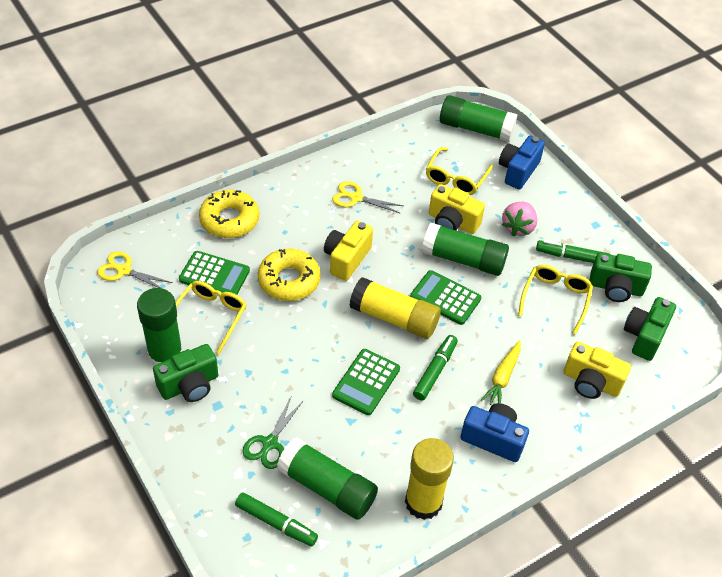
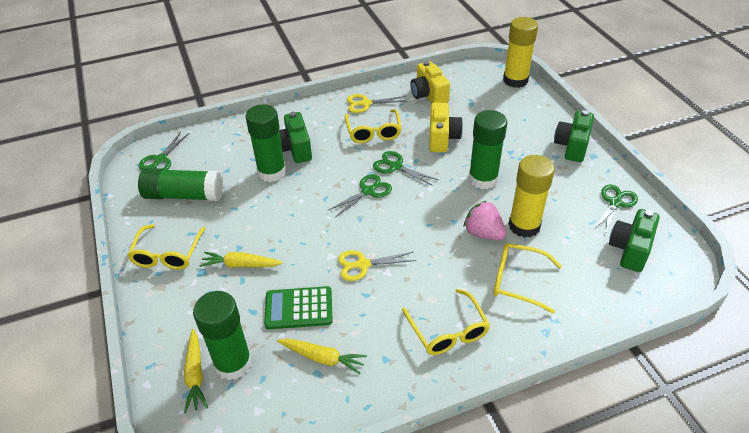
blue camera: 2 -> 0
green calculator: 3 -> 1
green marker: 3 -> 0
green scissors: 1 -> 4
yellow camera: 3 -> 2
yellow carrot: 1 -> 3
yellow donut: 2 -> 0
yellow glasses: 3 -> 4

